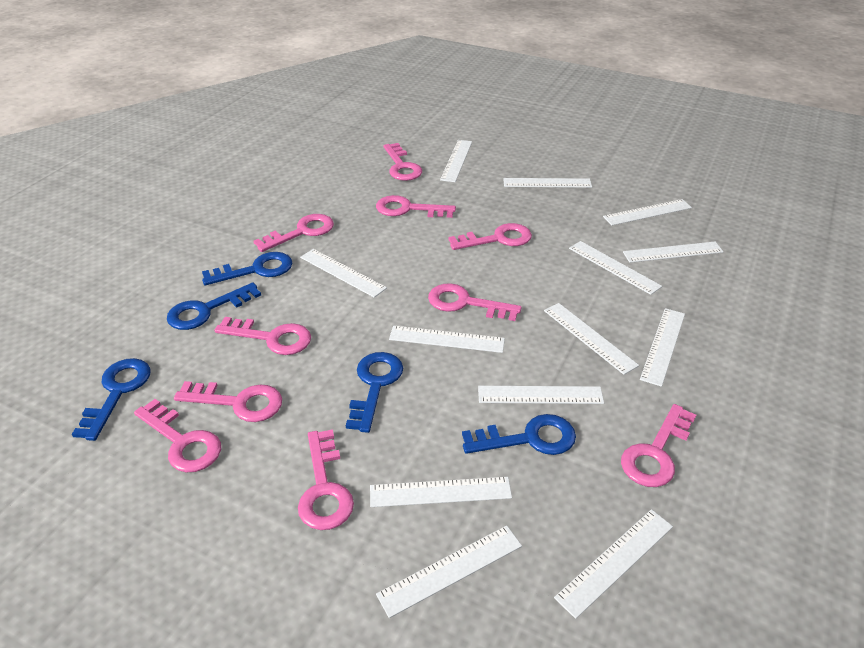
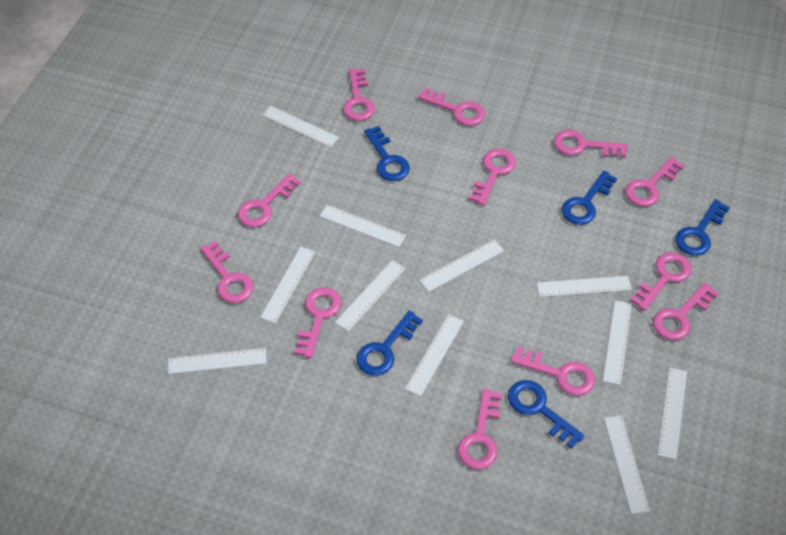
pink key: 10 -> 12
white ruler: 13 -> 11

